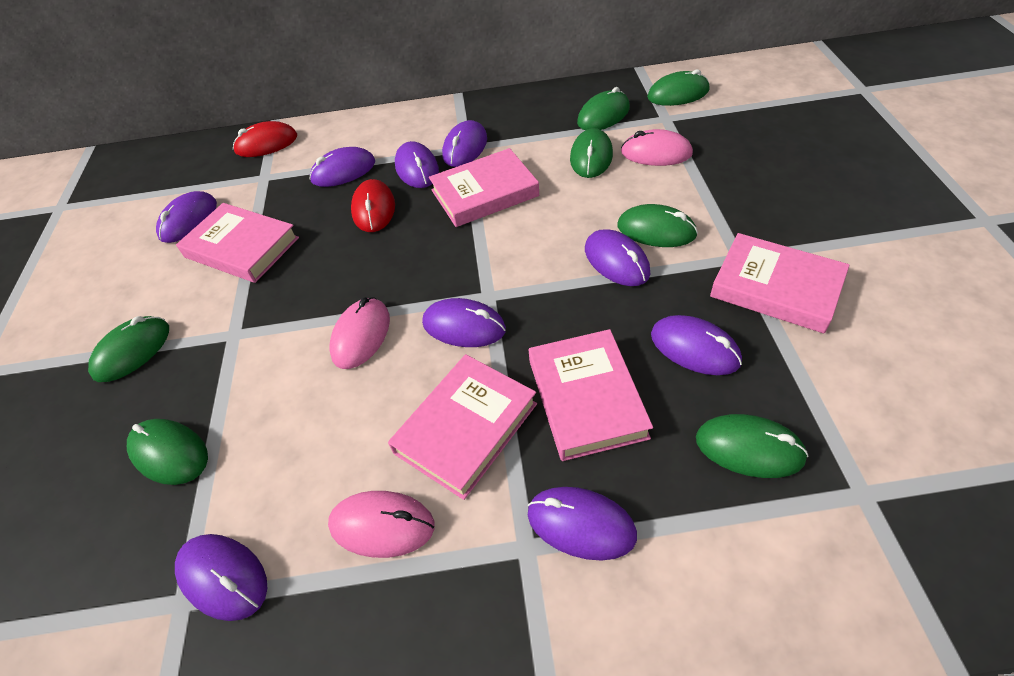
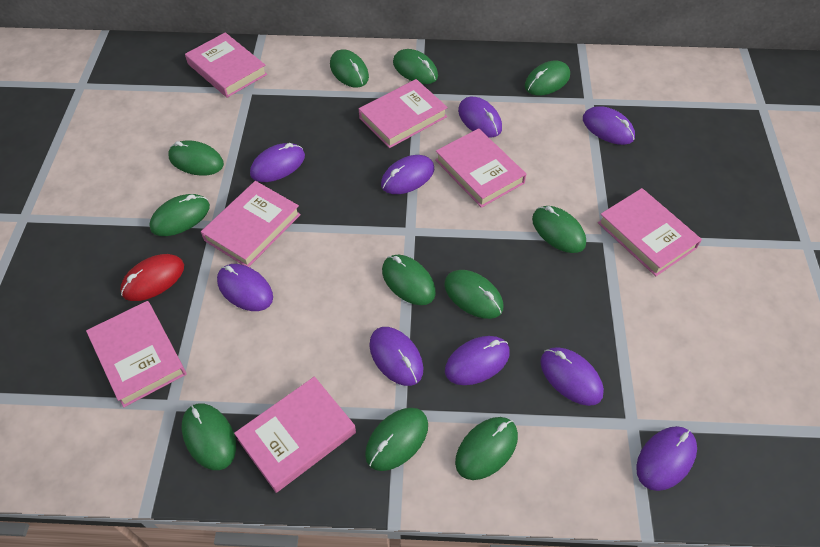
green mouse: 7 -> 11
pink book: 5 -> 7
pink mouse: 3 -> 0
red mouse: 2 -> 1

